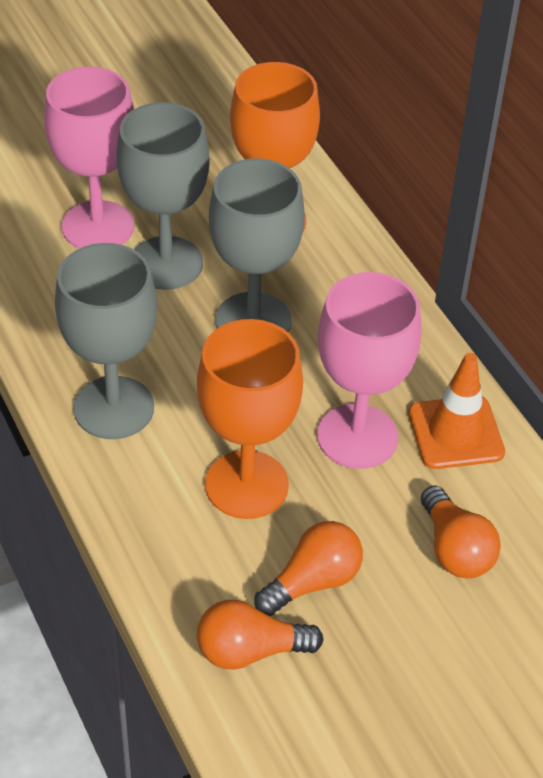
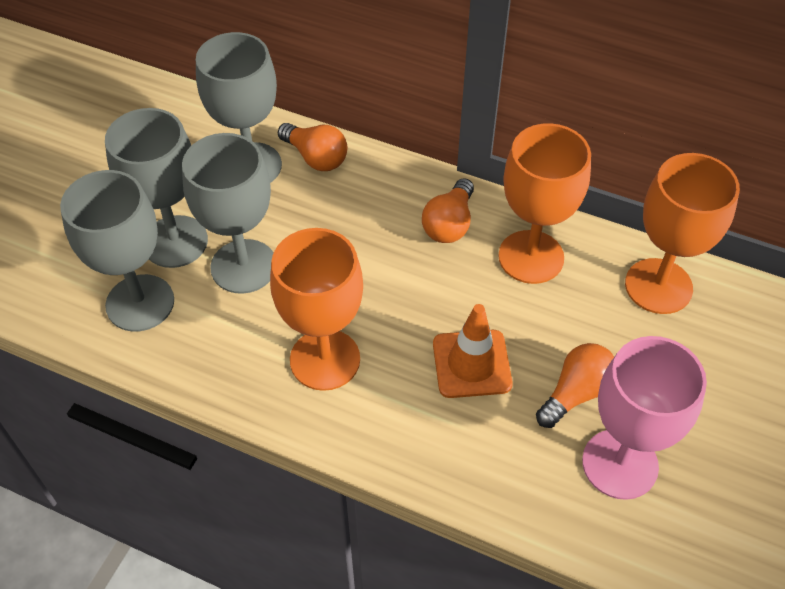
grey goblet: 3 -> 4
orange goblet: 2 -> 3
pink goblet: 2 -> 1

